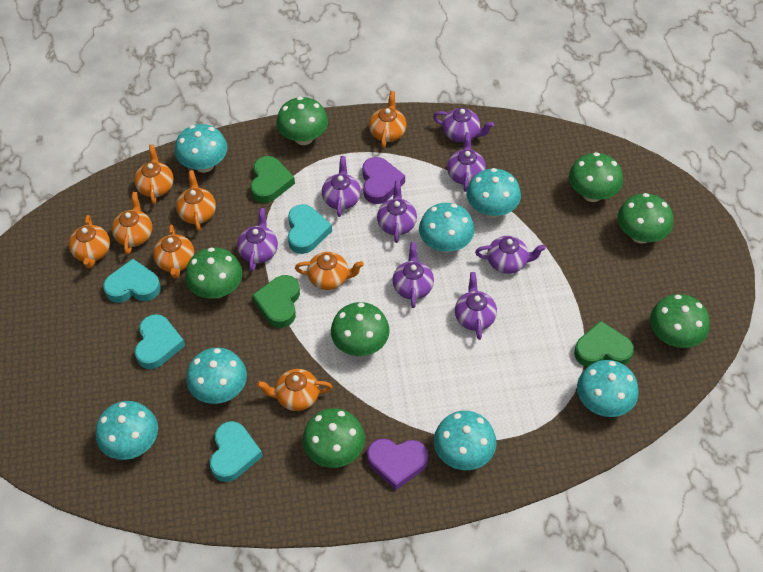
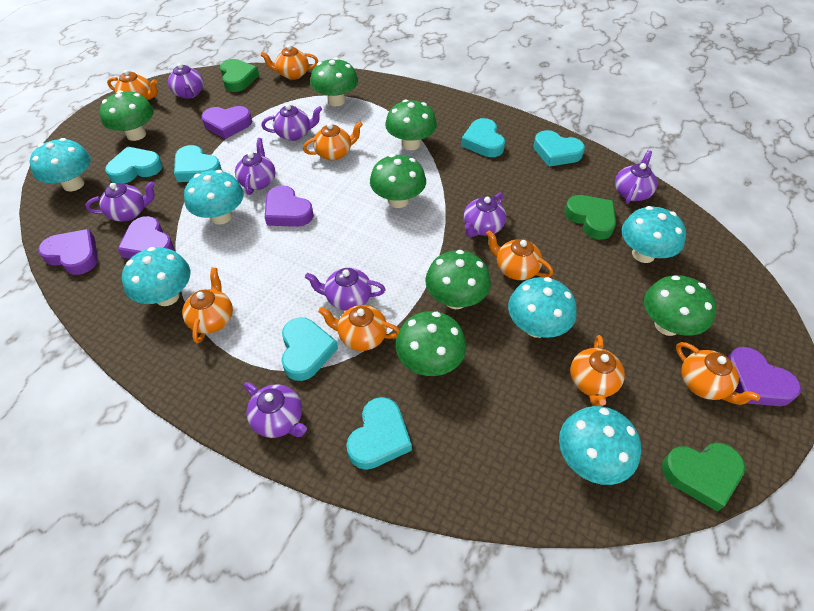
purple heart: 2 -> 5
turquoise heart: 4 -> 6
turquoise mushroom: 7 -> 6

